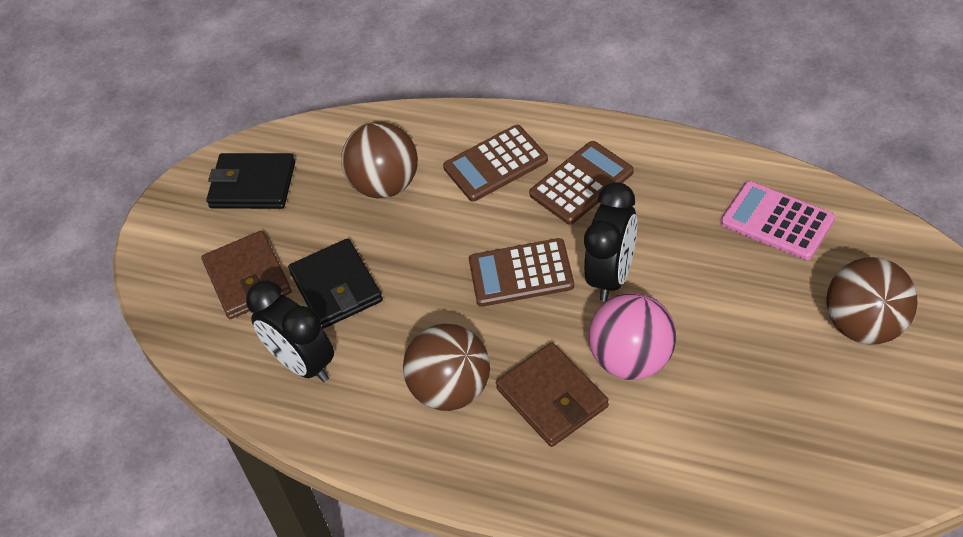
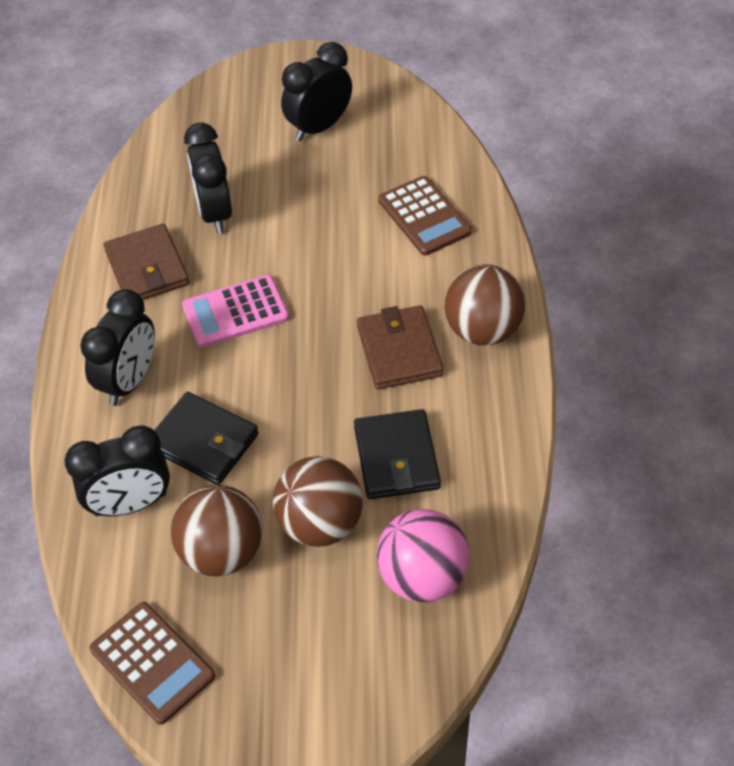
black clock: 2 -> 4
brown calculator: 3 -> 2

